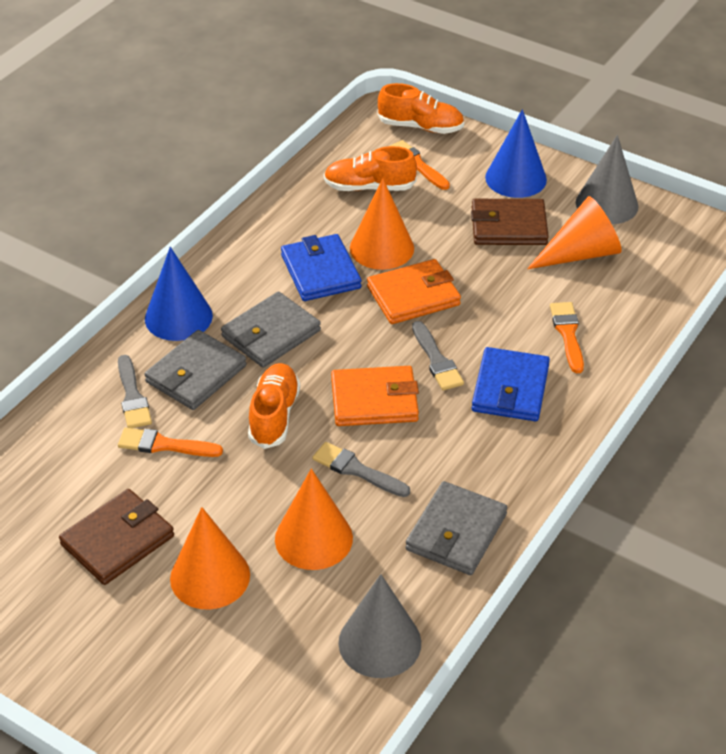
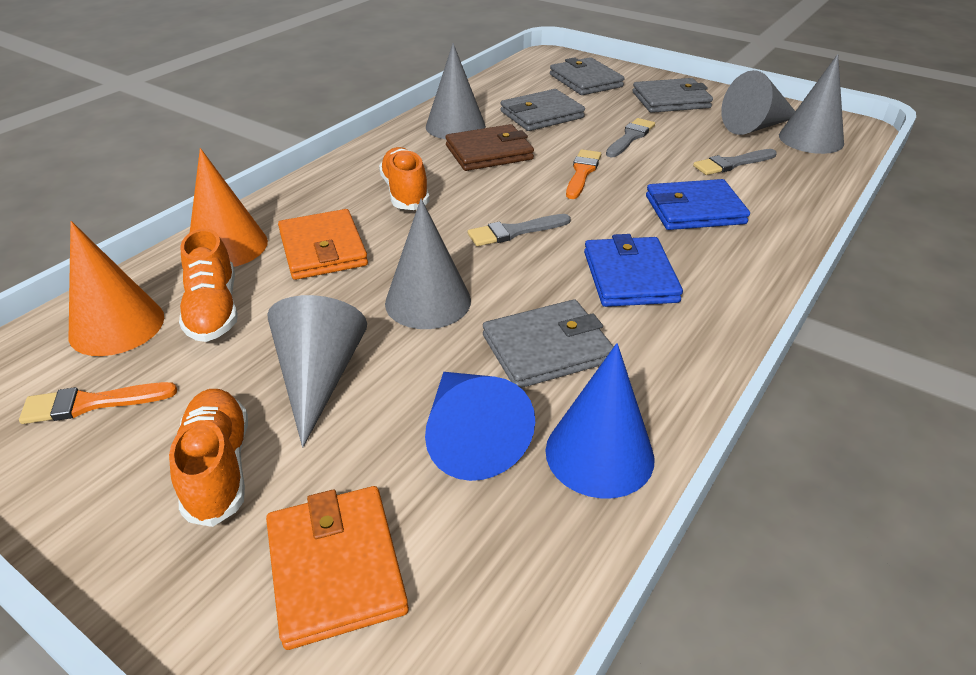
brown wallet: 2 -> 1
grey cone: 2 -> 5
grey wallet: 3 -> 4
orange brush: 3 -> 2
orange cone: 4 -> 2

